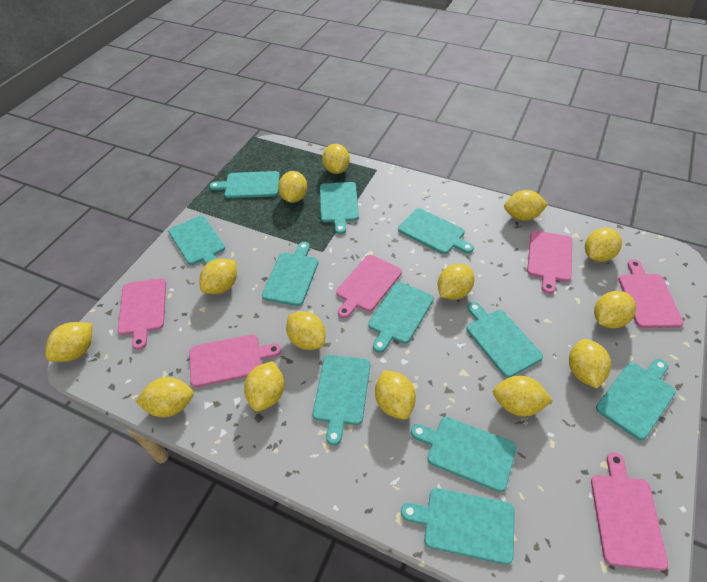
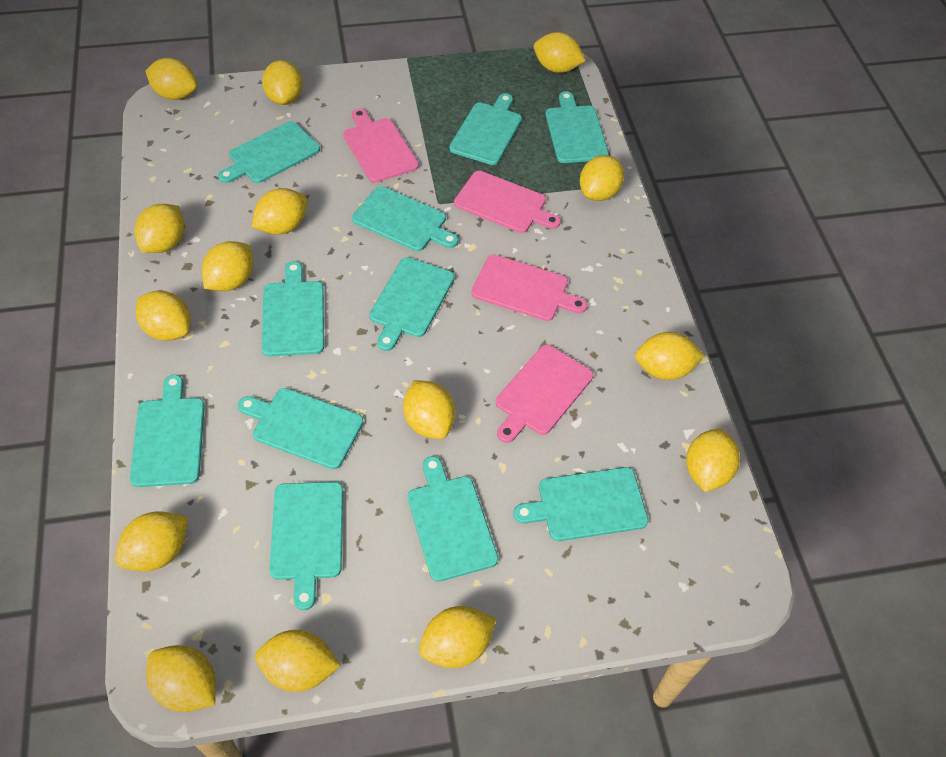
pink cutting board: 6 -> 4
yellow lemon: 14 -> 15

